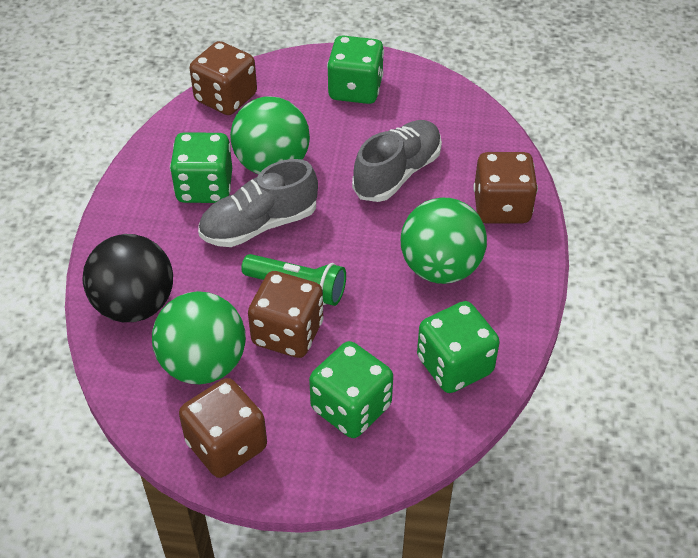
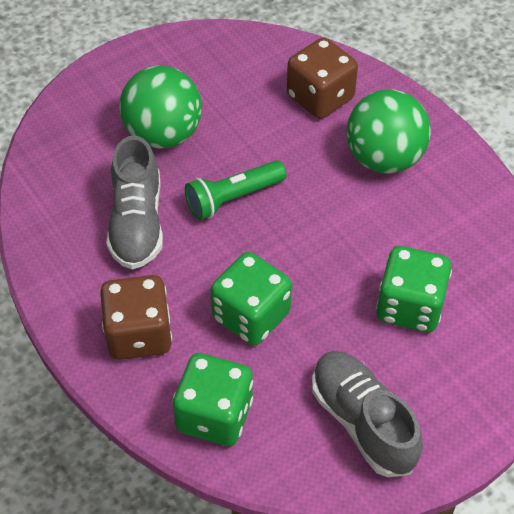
black ball: 1 -> 0
brown dice: 4 -> 2
green ball: 3 -> 2
green dice: 4 -> 3

